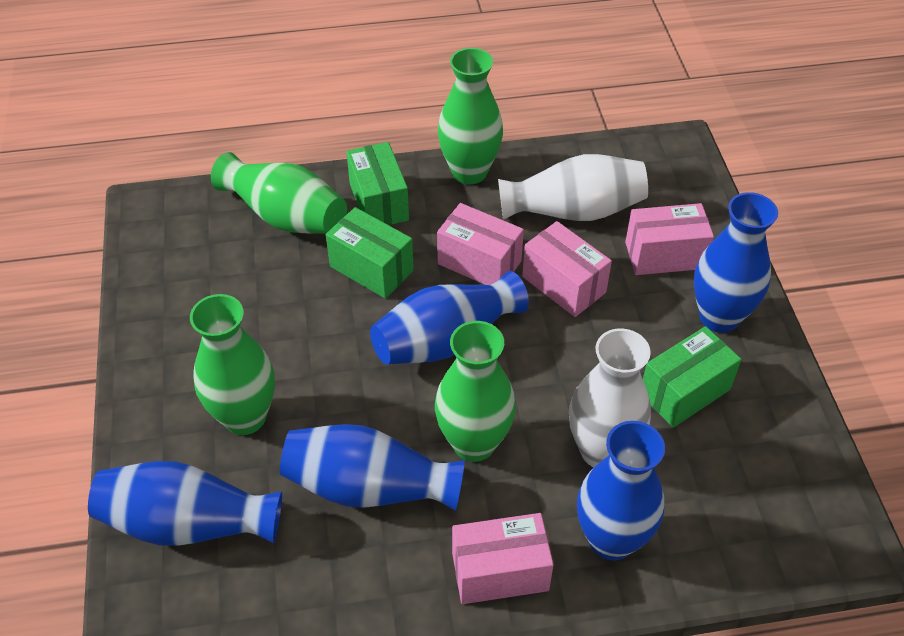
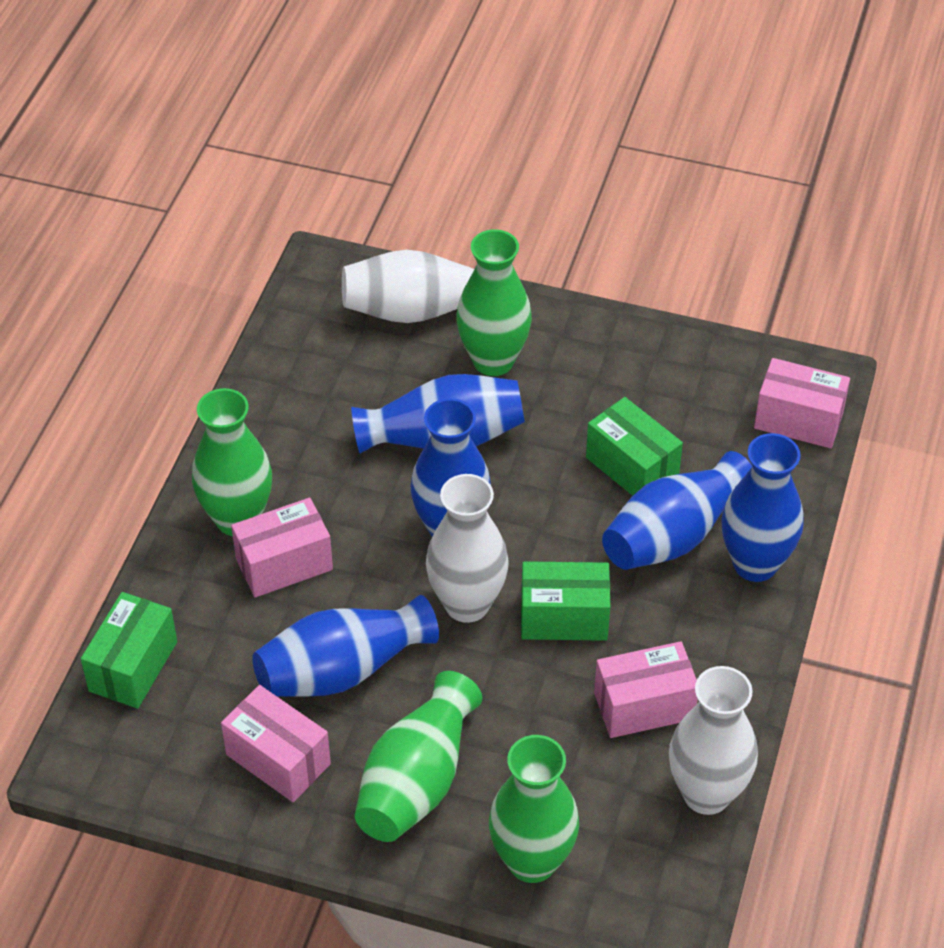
white vase: 2 -> 3

